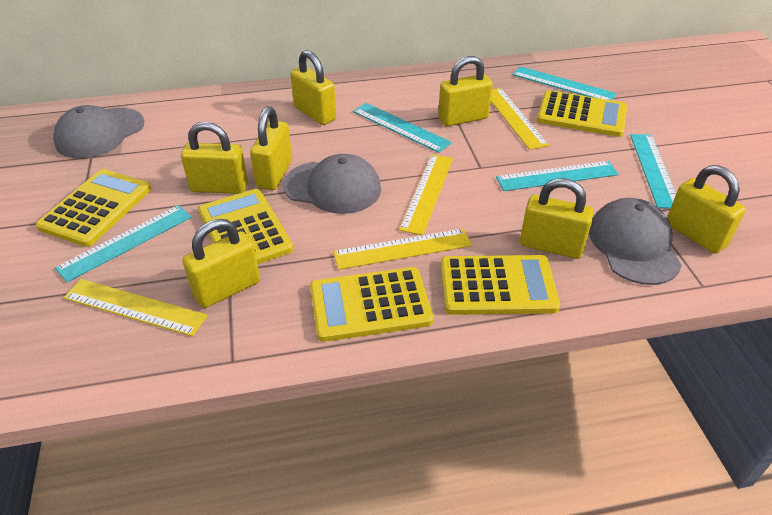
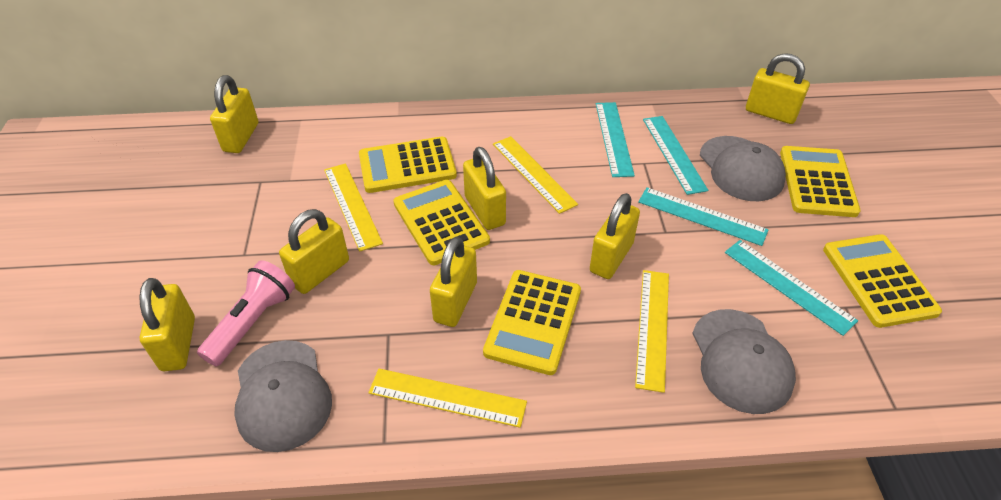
pink flashlight: 0 -> 1
turquoise ruler: 5 -> 4

